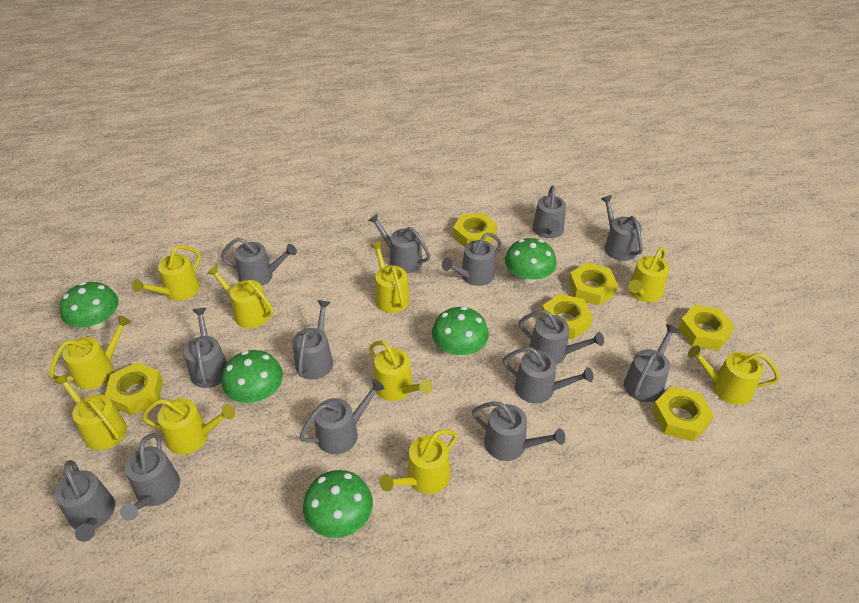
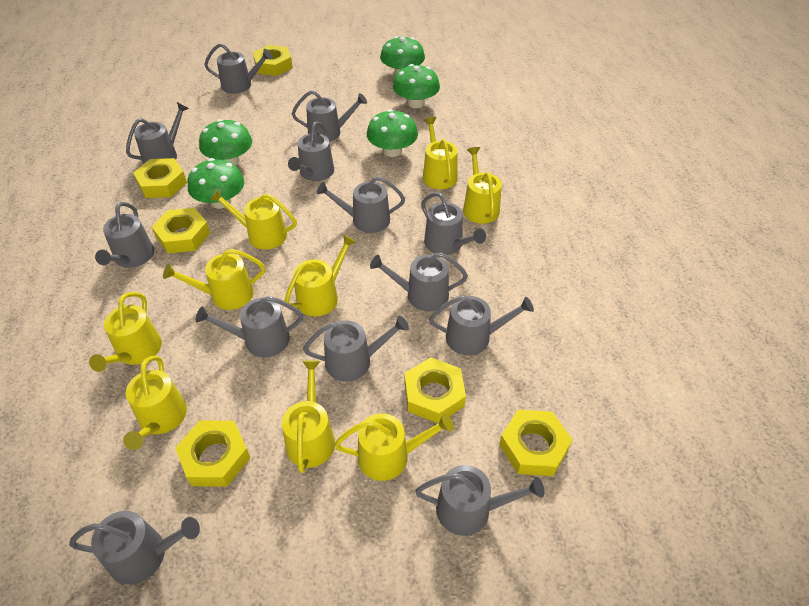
grey watering can: 14 -> 13
yellow watering can: 10 -> 9

